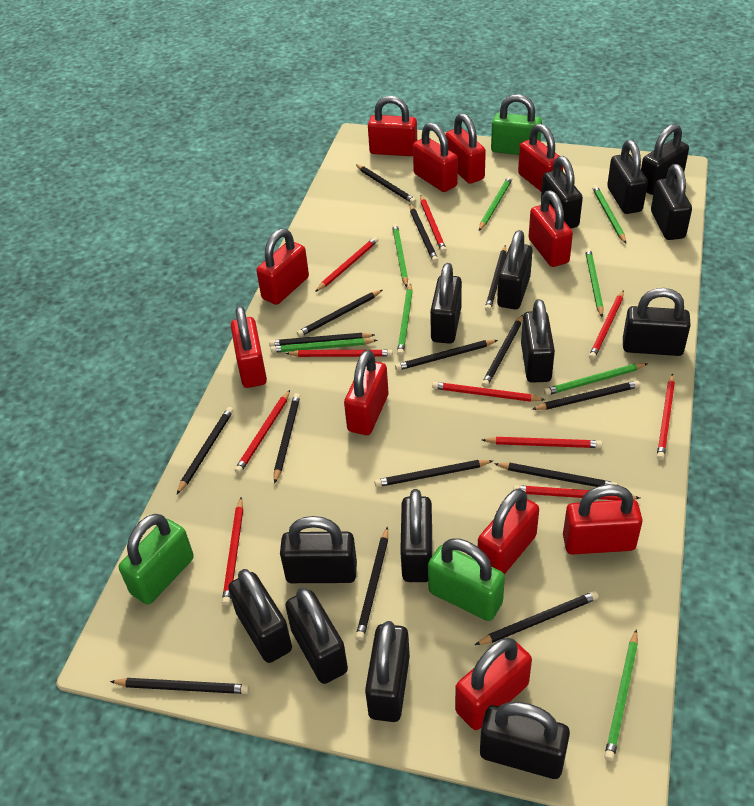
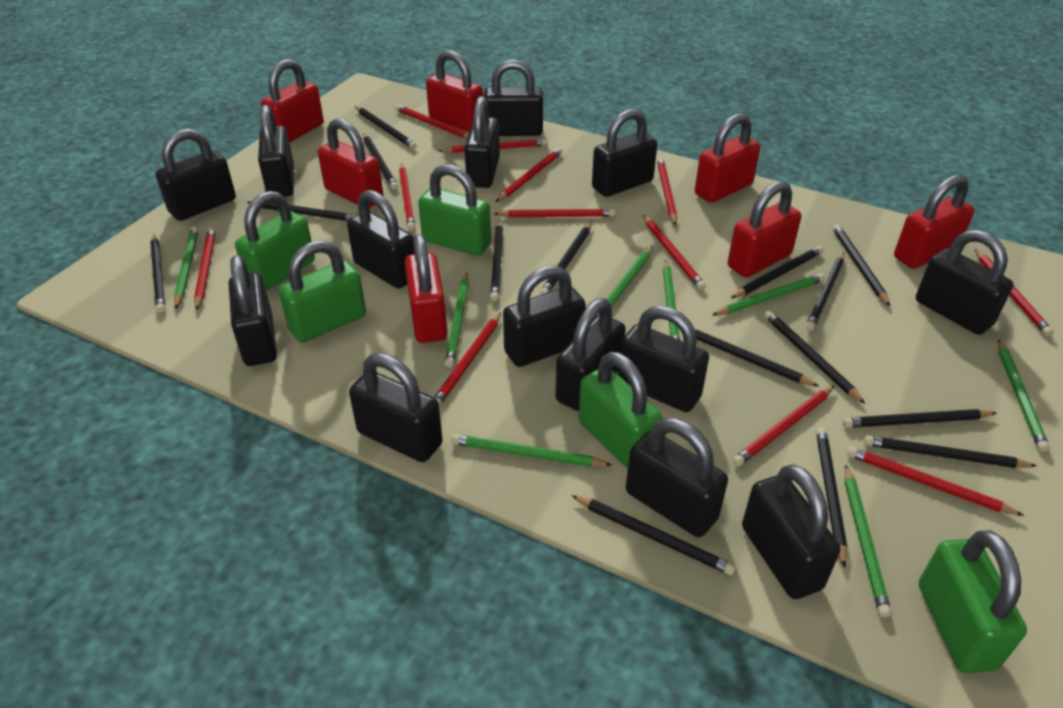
green padlock: 3 -> 5
red padlock: 11 -> 7
red pencil: 10 -> 12

